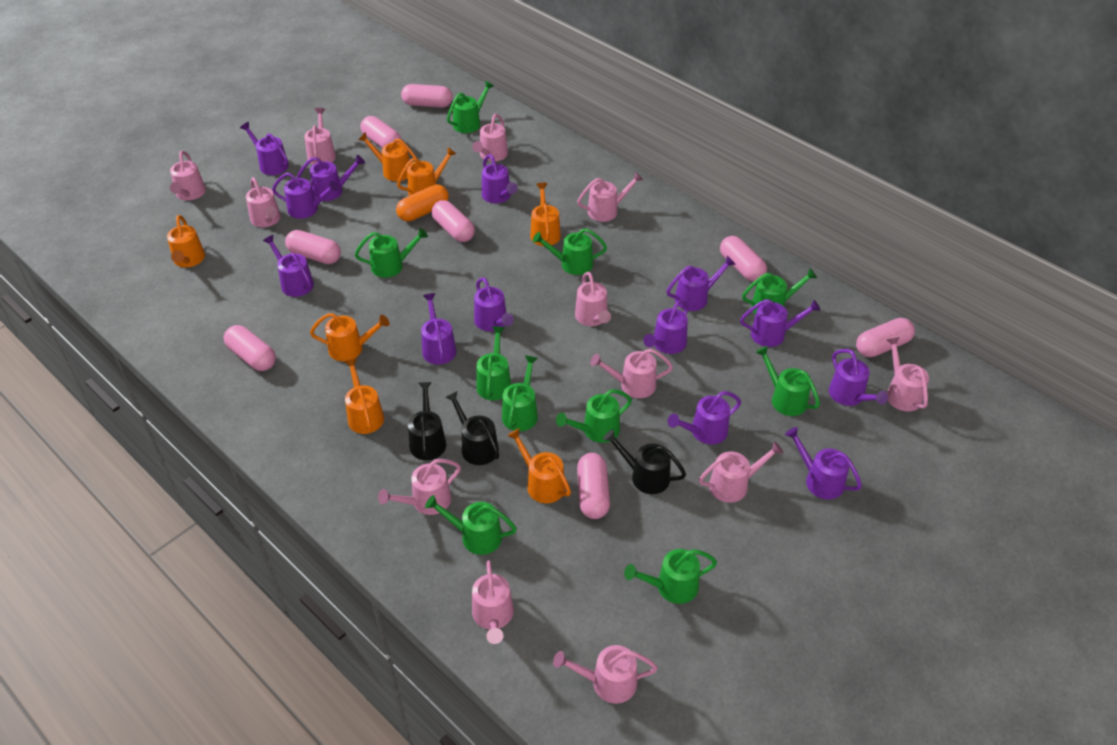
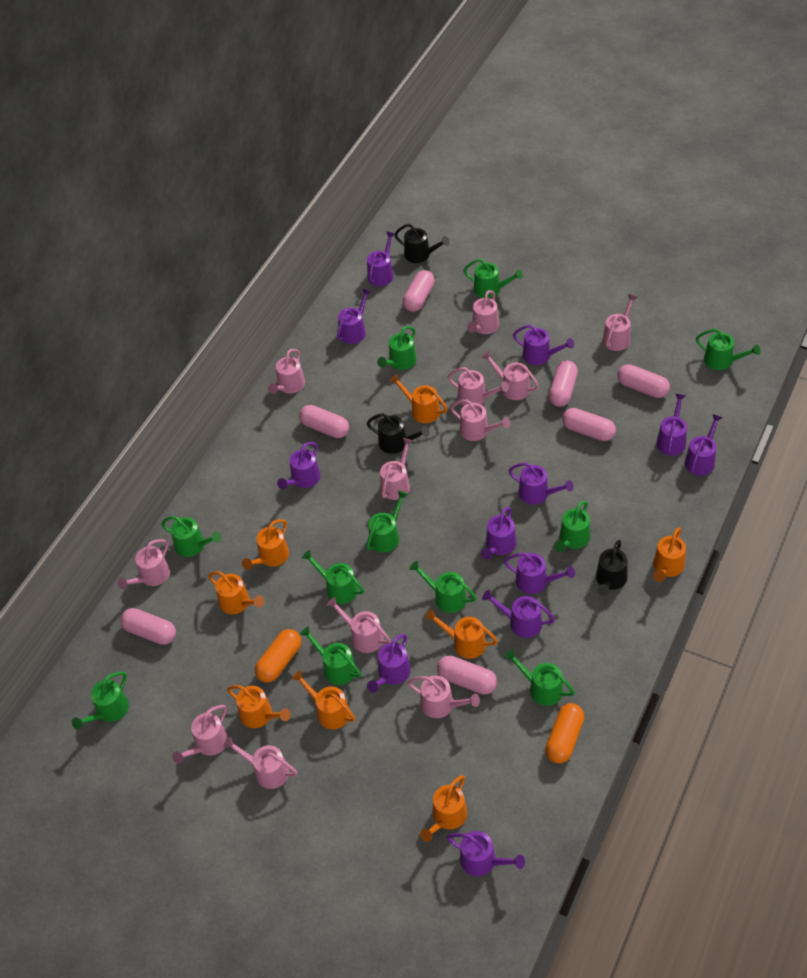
green watering can: 10 -> 11
orange capsule: 1 -> 2
orange watering can: 7 -> 8
pink capsule: 8 -> 7
purple watering can: 13 -> 12

